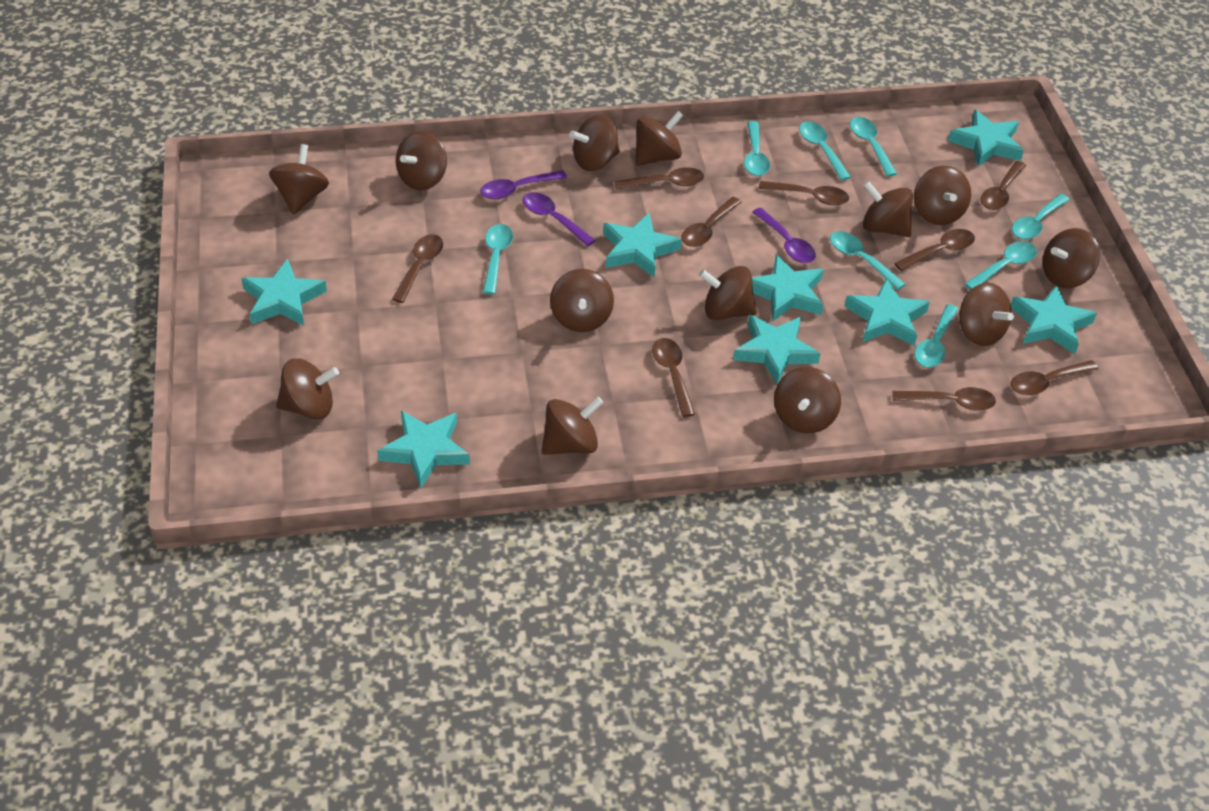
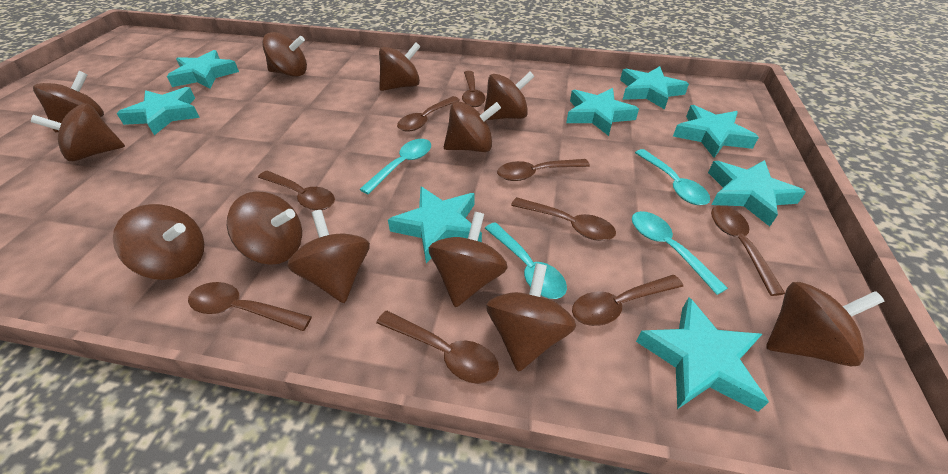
brown spinning top: 13 -> 12
purple spoon: 3 -> 0
turquoise spoon: 8 -> 4

